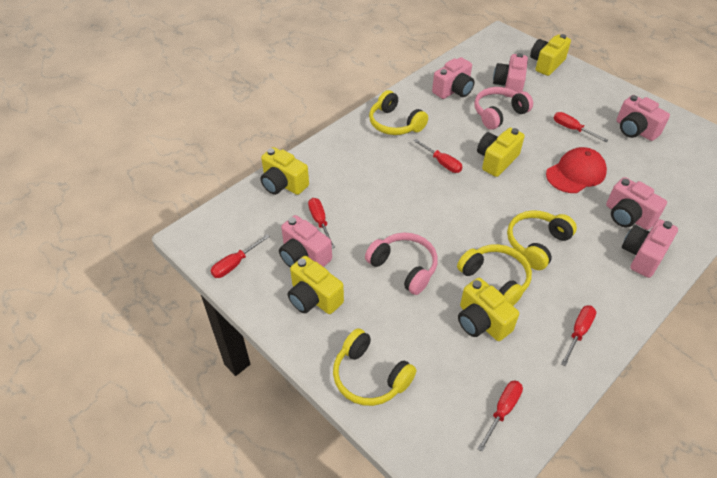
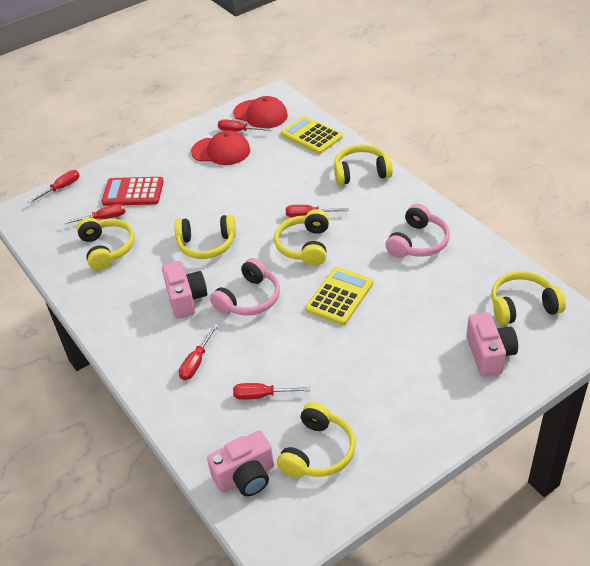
pink camera: 6 -> 3
red calculator: 0 -> 1
red cap: 1 -> 2
yellow calculator: 0 -> 2
yellow camera: 5 -> 0
yellow headphones: 4 -> 6

